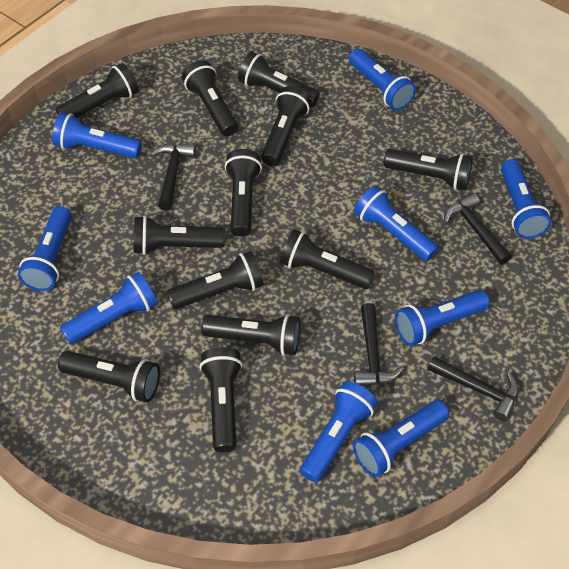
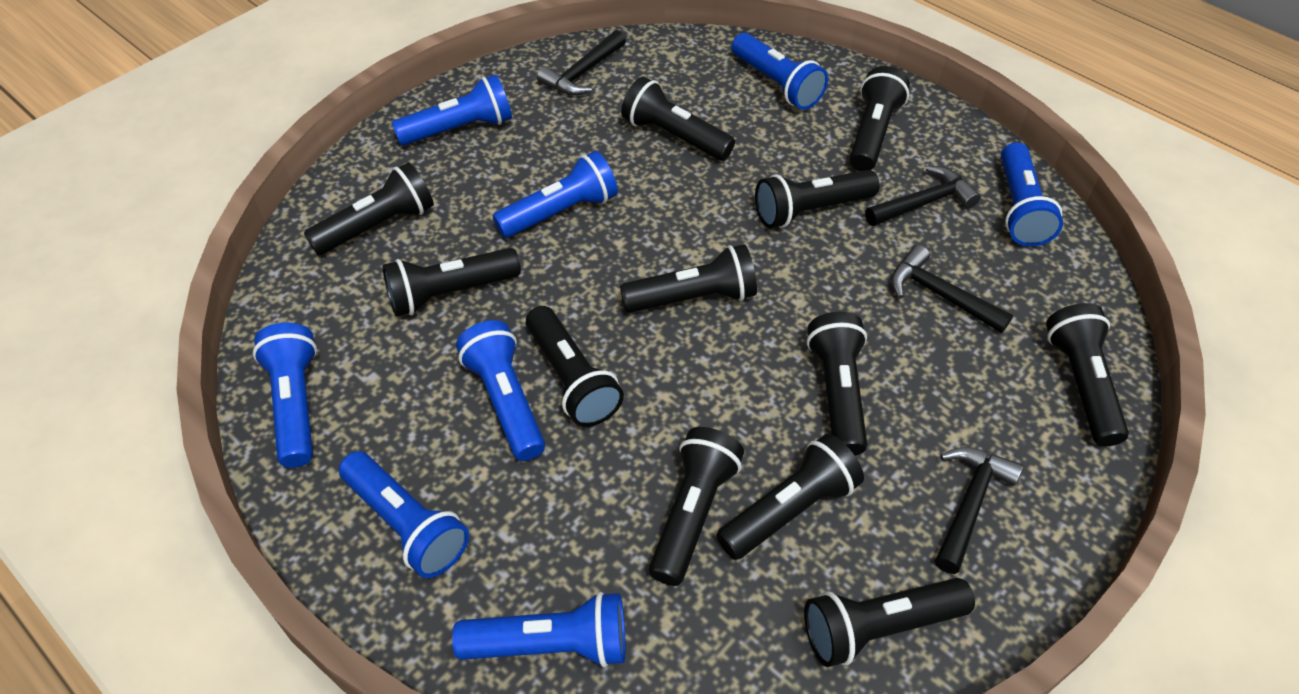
blue flashlight: 9 -> 8

